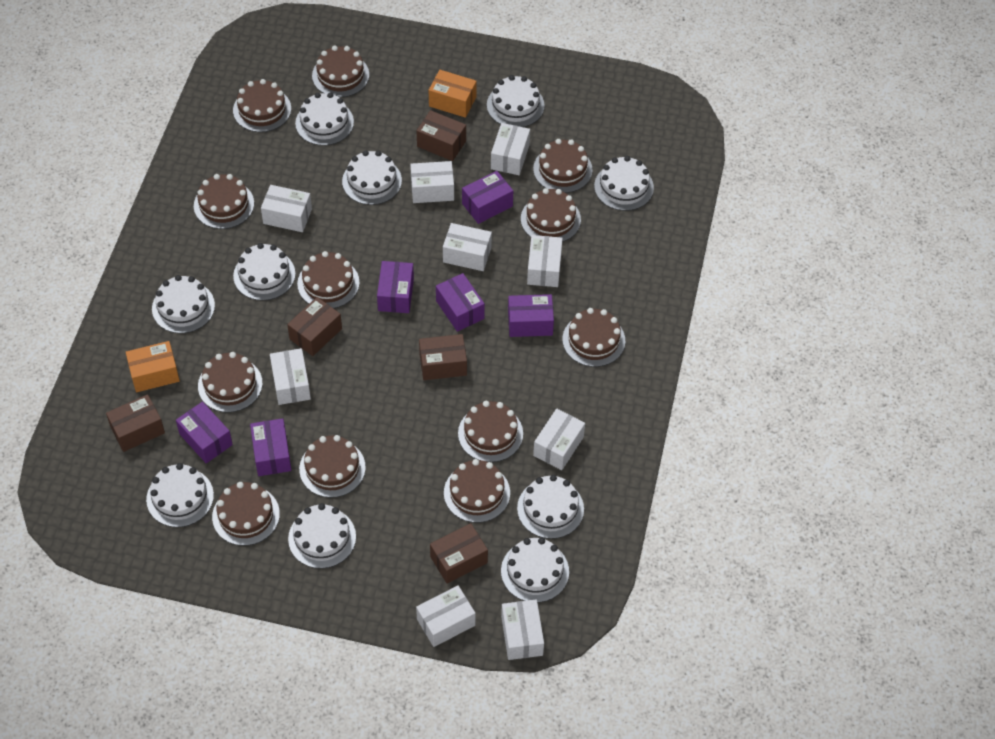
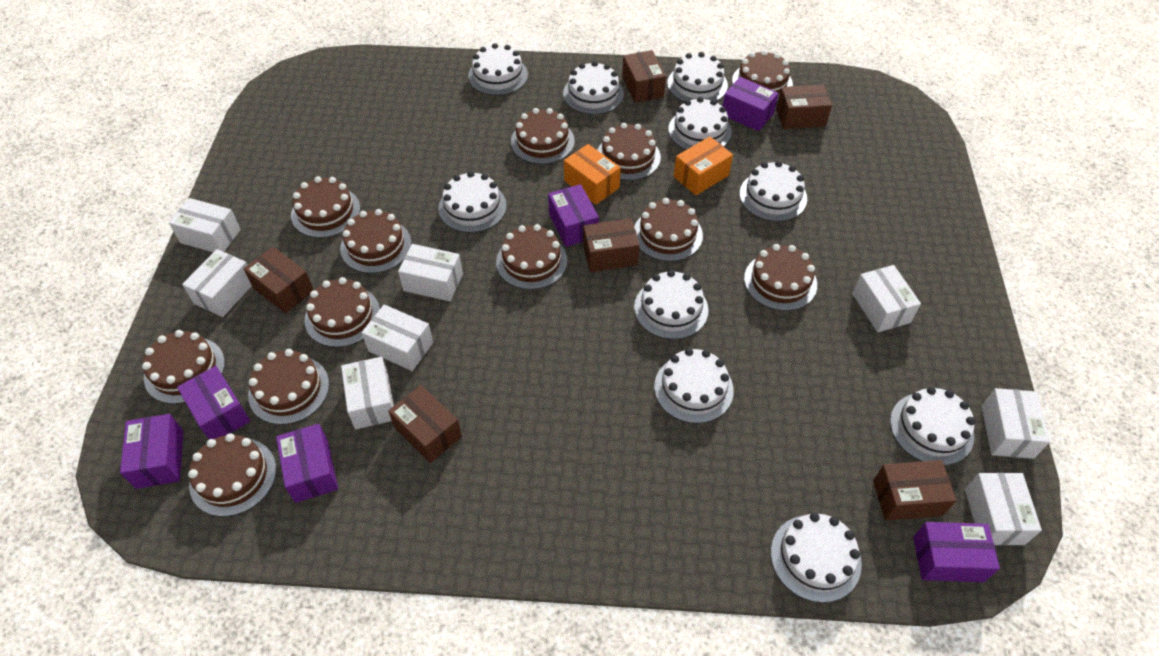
brown box: 5 -> 6
white box: 9 -> 8

